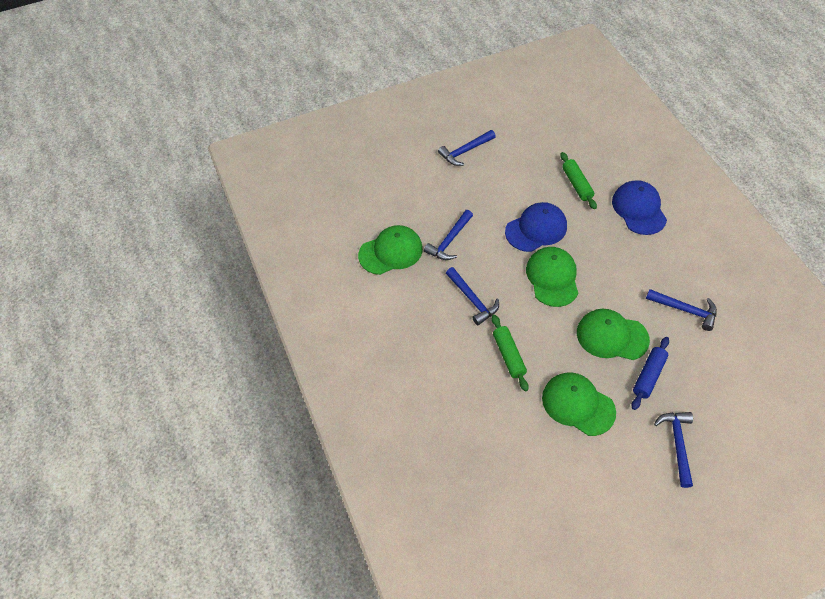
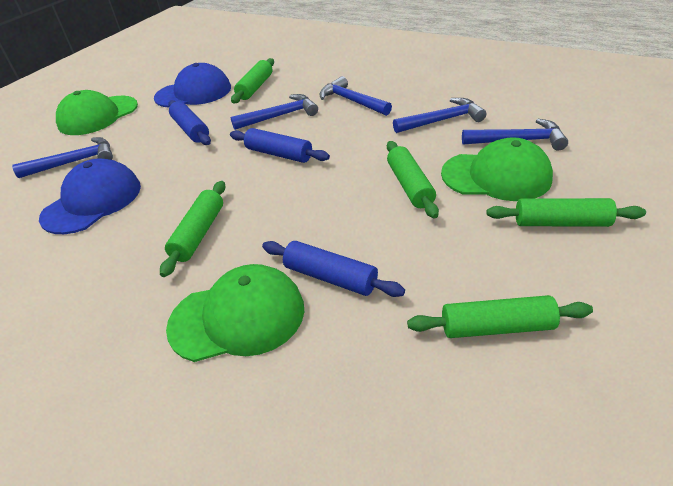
blue rolling pin: 1 -> 3
green cap: 4 -> 3
green rolling pin: 2 -> 5

